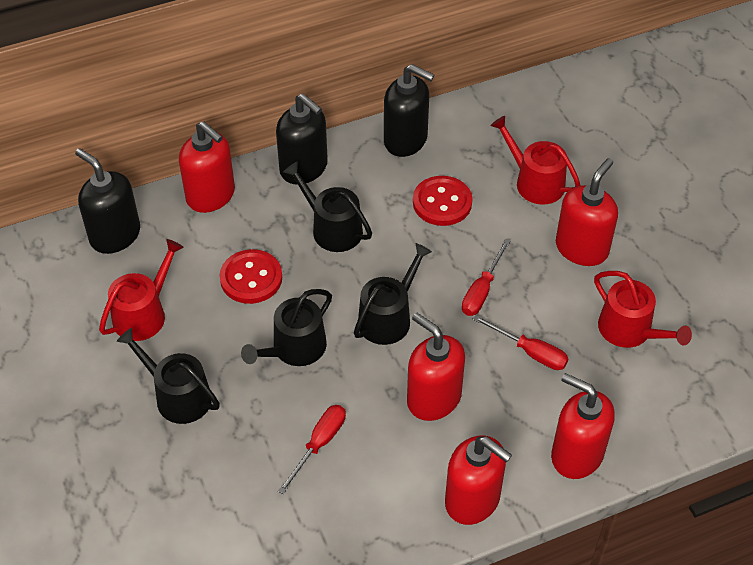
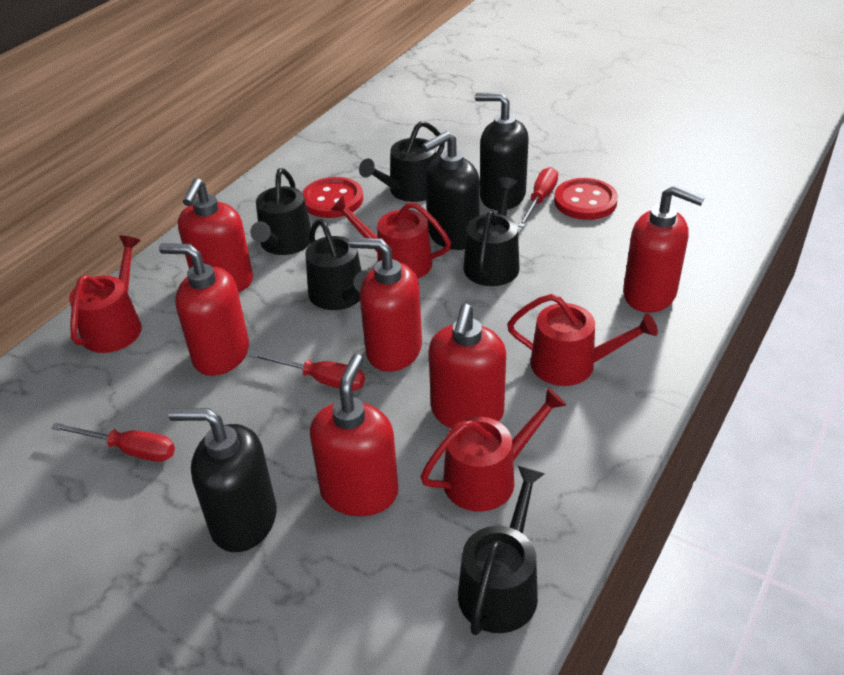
black watering can: 4 -> 5
red soap dispenser: 5 -> 6
red watering can: 3 -> 4

